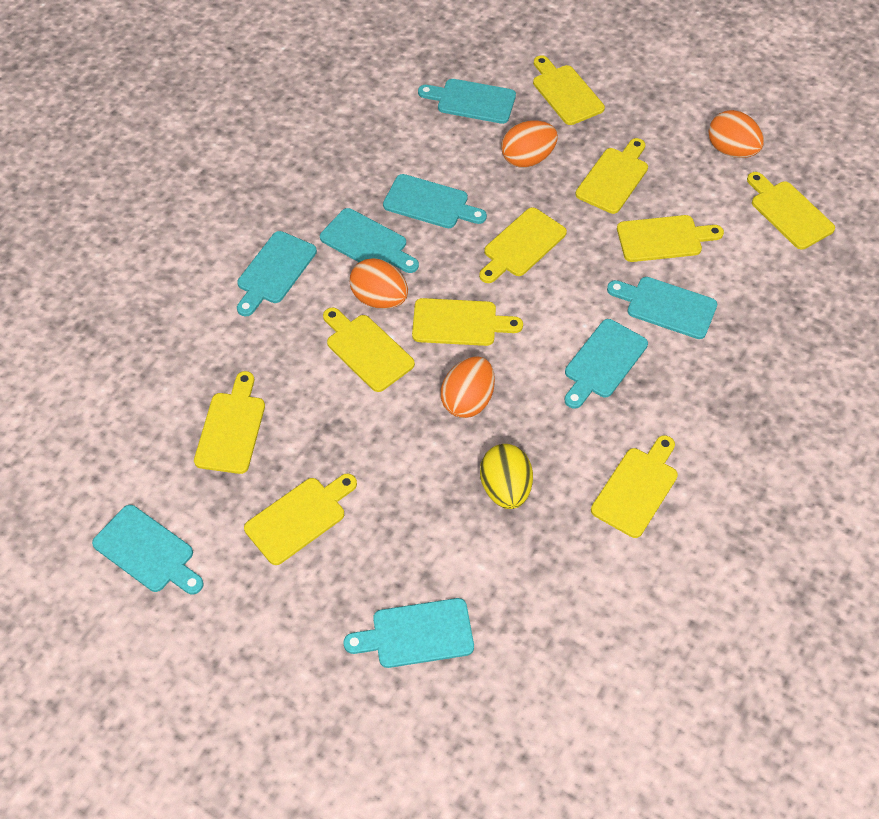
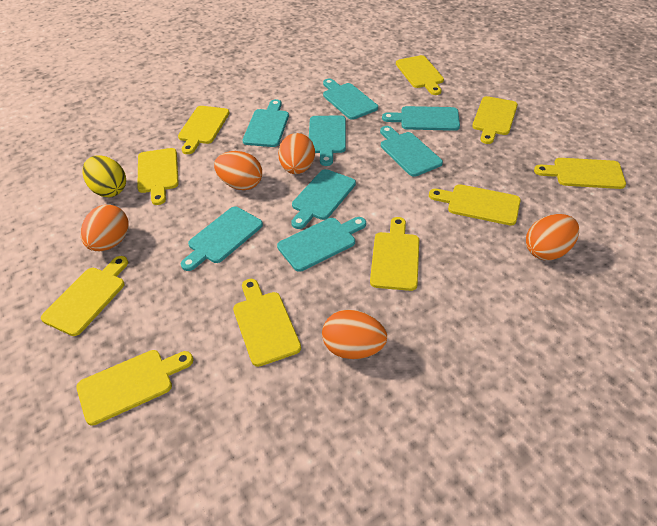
orange egg: 4 -> 5

